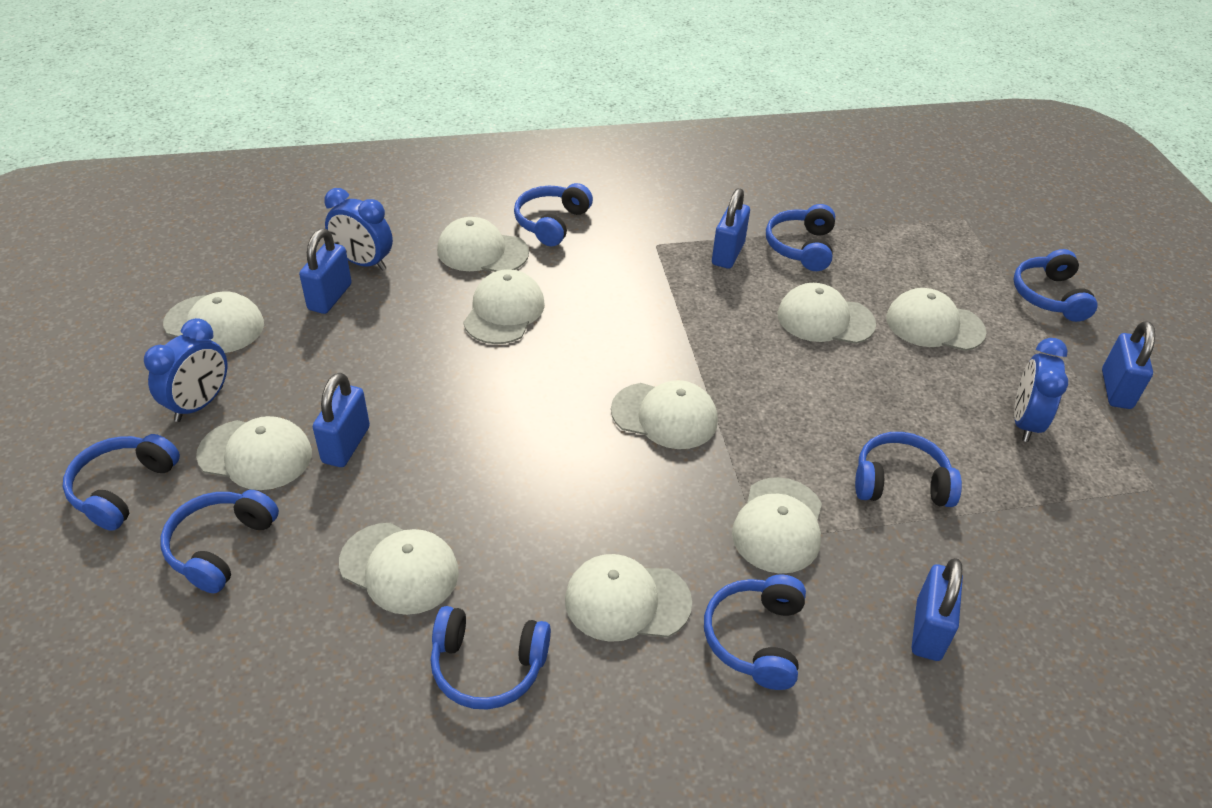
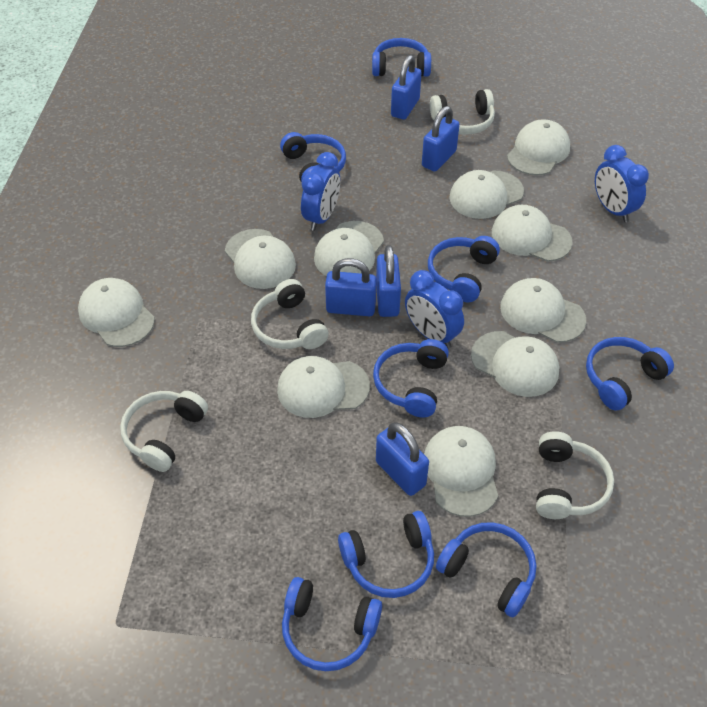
white headphones: 0 -> 4

